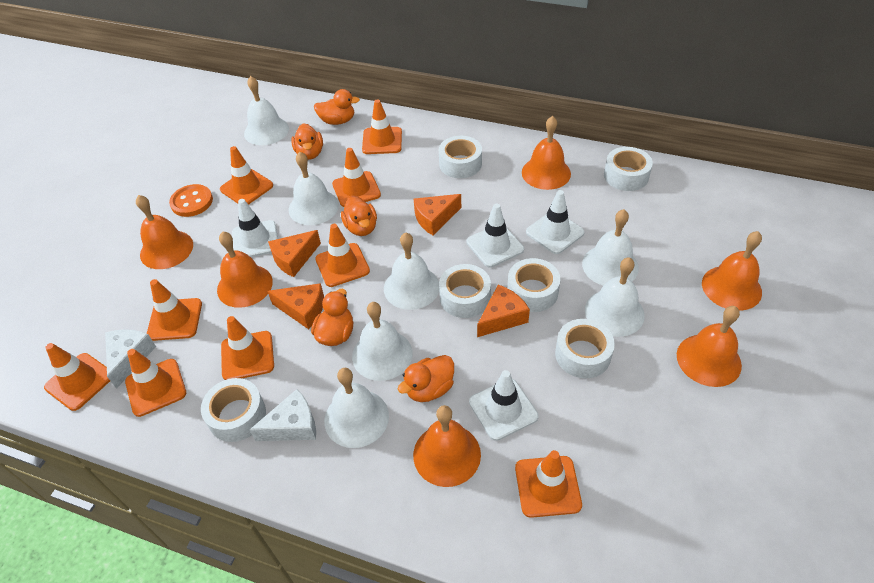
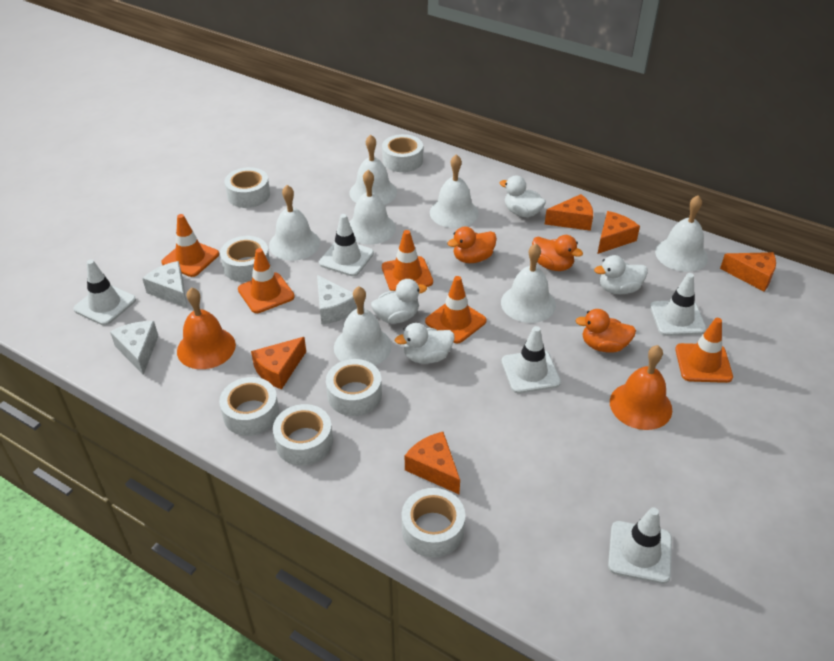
orange bell: 6 -> 2
orange button: 1 -> 0
orange cheese: 4 -> 5
orange duck: 5 -> 3
orange traffic cone: 9 -> 5
white cheese: 2 -> 3
white duck: 0 -> 4
white tape: 6 -> 7
white traffic cone: 4 -> 5

